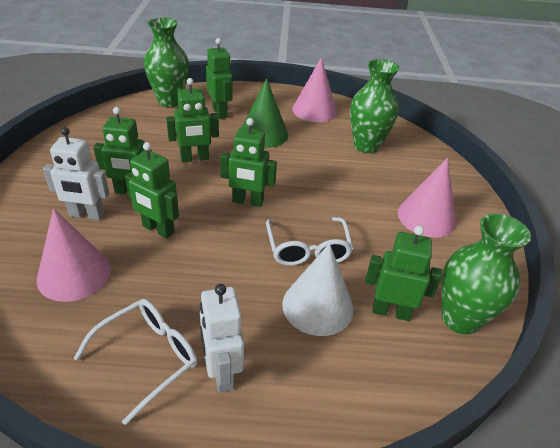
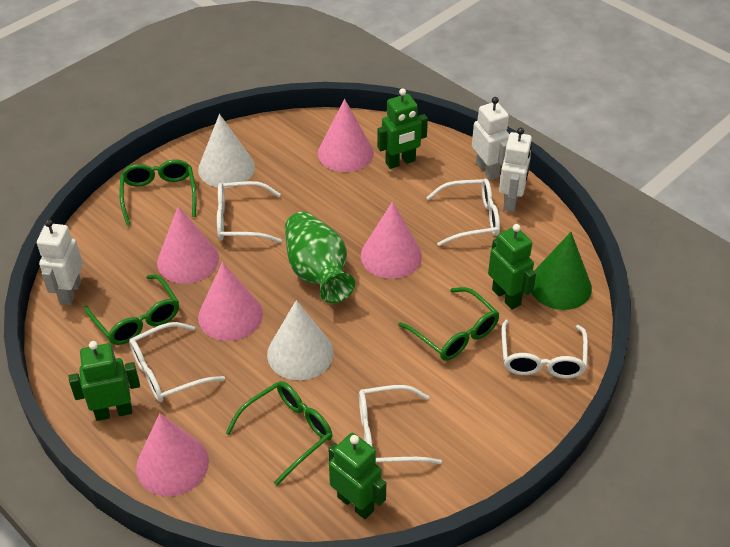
green glasses: 0 -> 4
green robot: 6 -> 4
green vase: 3 -> 1
pink cone: 3 -> 5
white cone: 1 -> 2
white glasses: 2 -> 5
white robot: 2 -> 3

